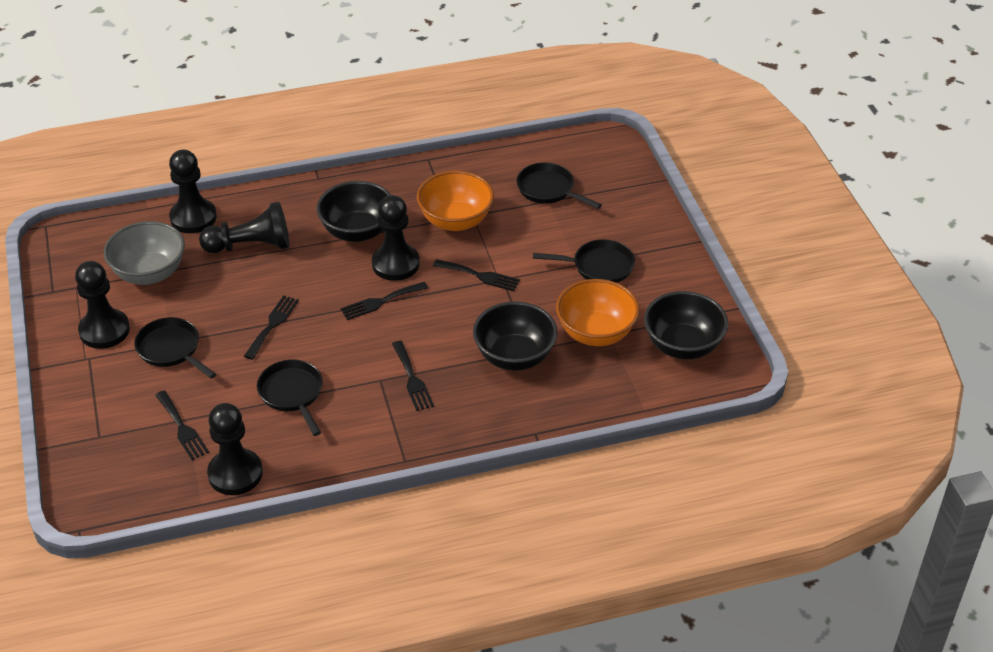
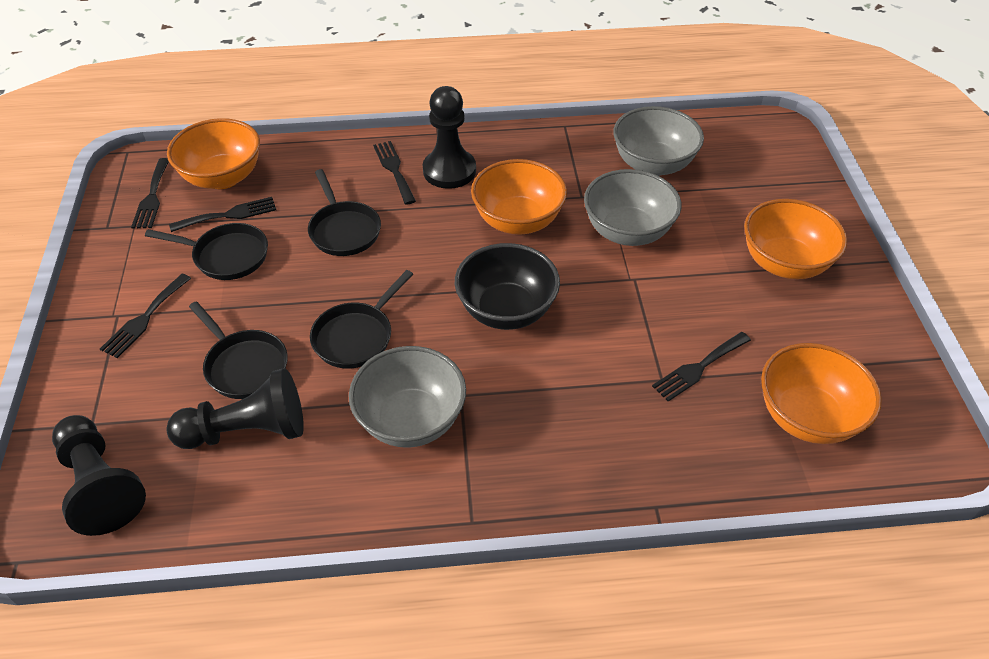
black bowl: 3 -> 1
black pawn: 5 -> 3
grey bowl: 1 -> 3
orange bowl: 2 -> 4

